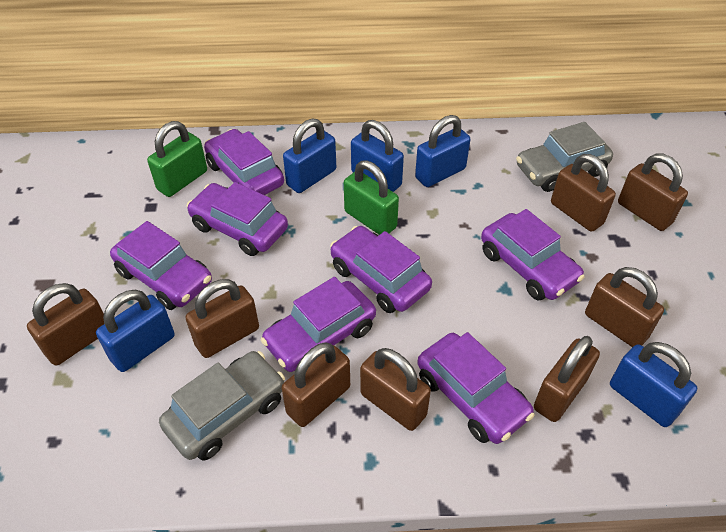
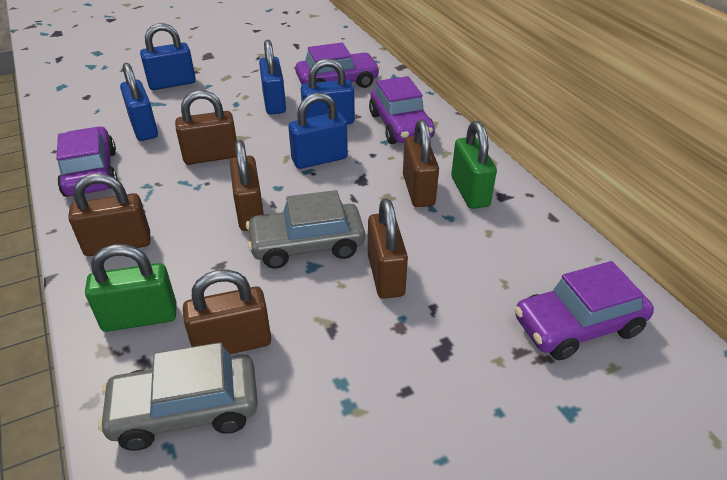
brown padlock: 8 -> 6
purple car: 7 -> 4

